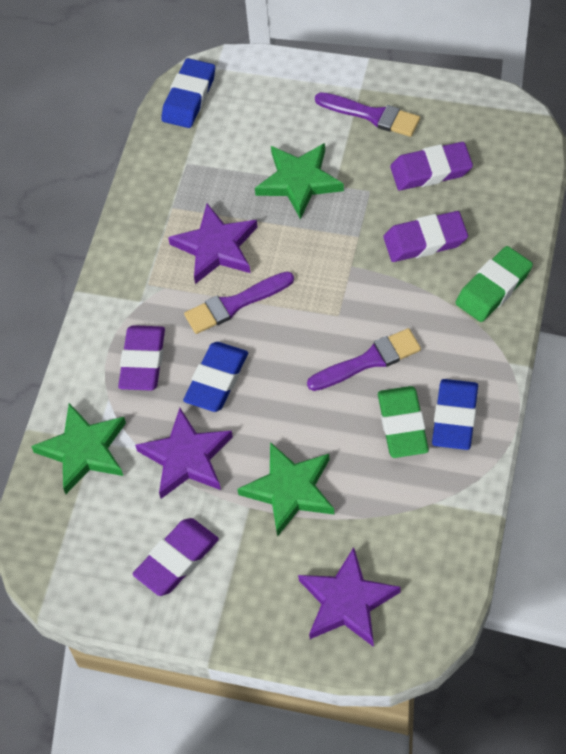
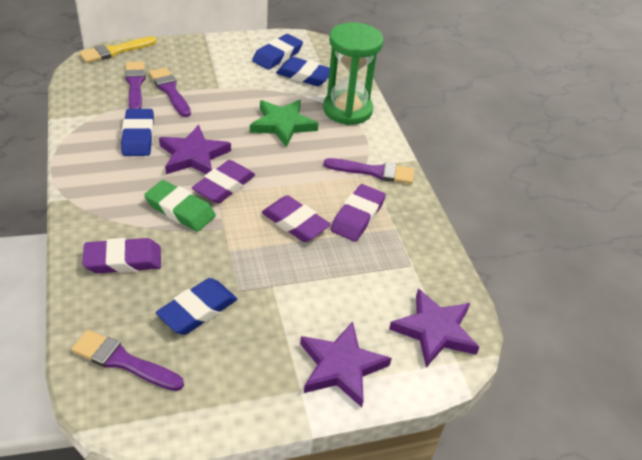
blue eraser: 3 -> 4
green eraser: 2 -> 1
green hourglass: 0 -> 1
green star: 3 -> 1
purple brush: 3 -> 4
yellow brush: 0 -> 1

